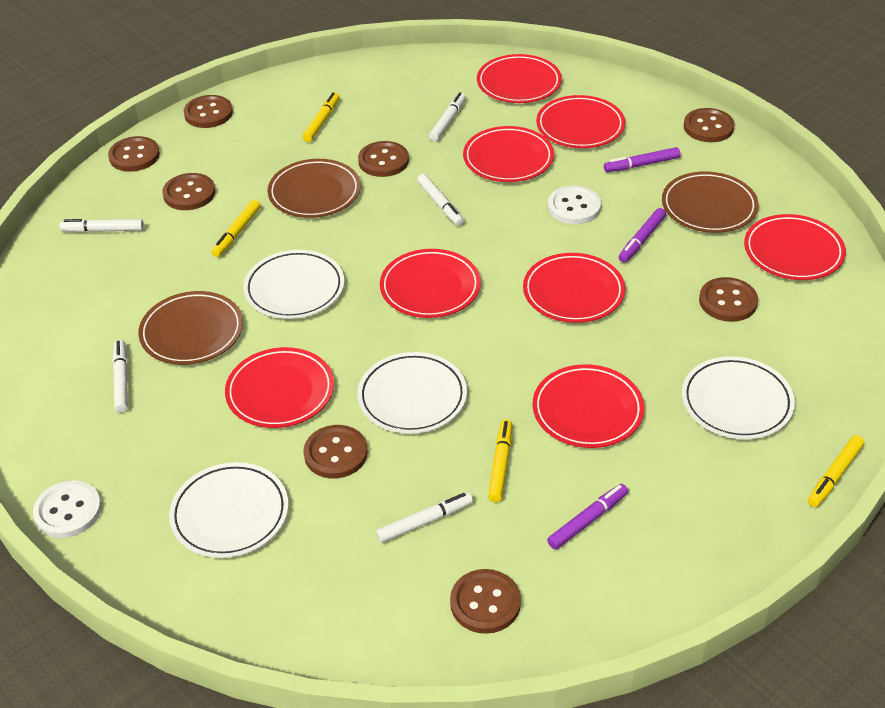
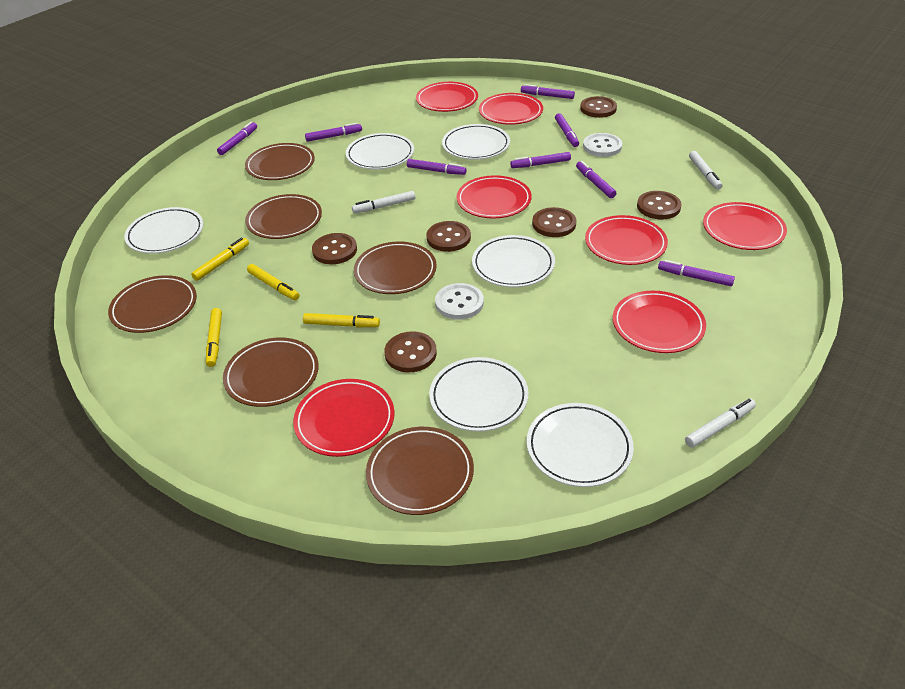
brown button: 8 -> 6
brown plate: 3 -> 6
purple marker: 3 -> 8
red plate: 8 -> 7
white marker: 5 -> 3
white plate: 4 -> 6

